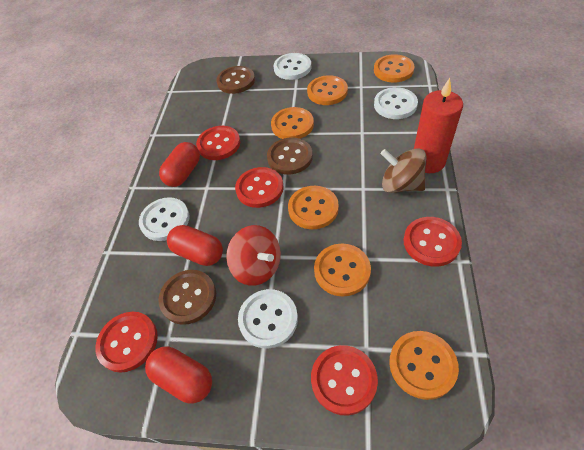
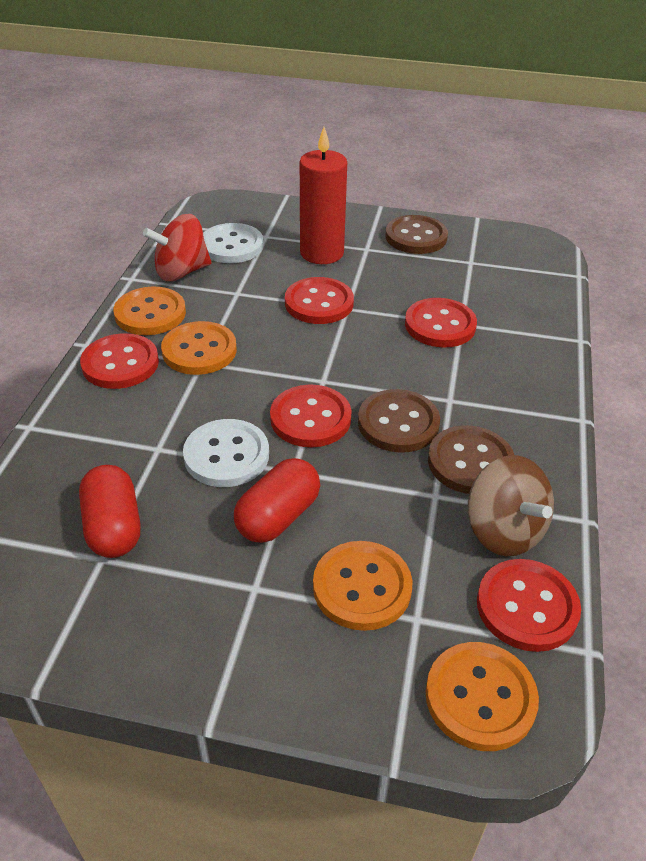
orange button: 6 -> 4
red capsule: 3 -> 2
white button: 4 -> 2

